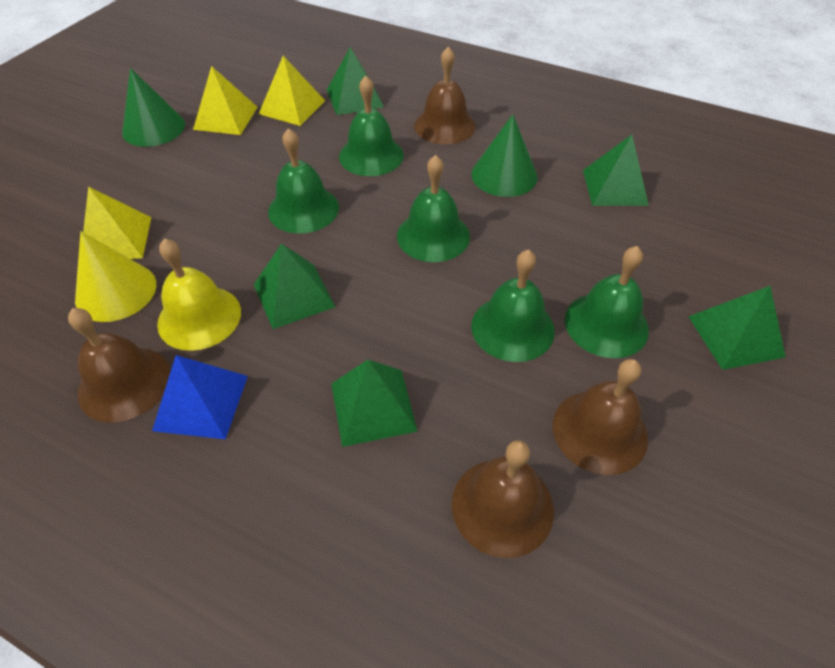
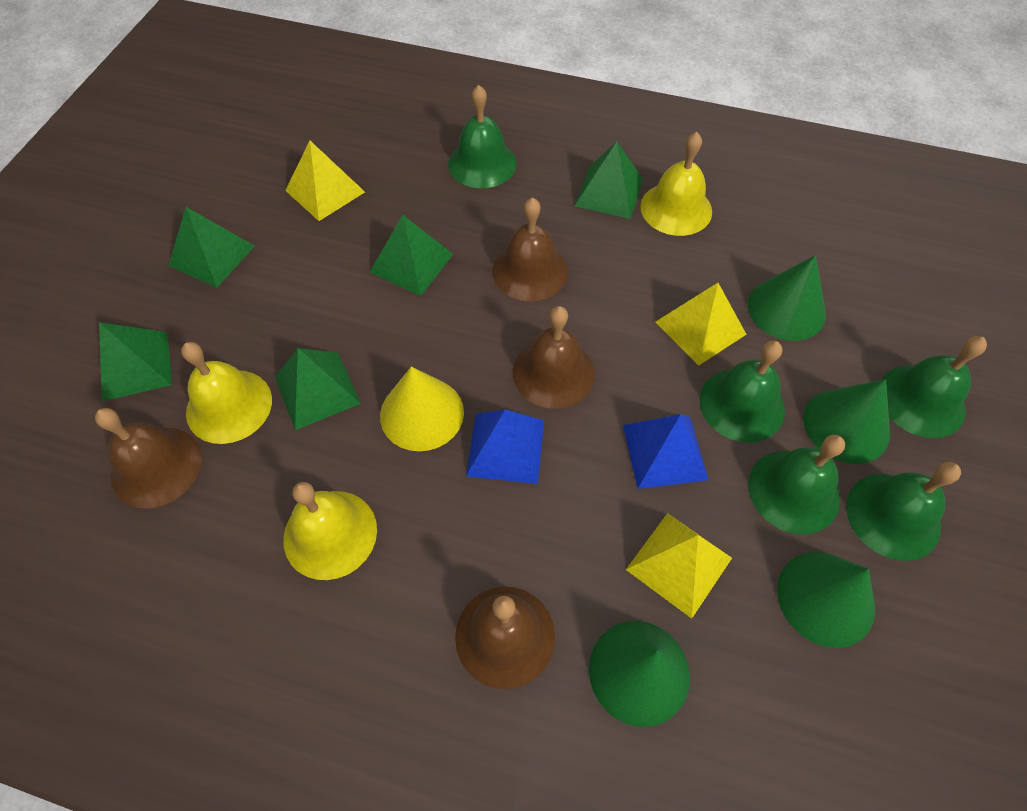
blue pyramid: 1 -> 2
green cone: 2 -> 4
yellow bell: 1 -> 3

